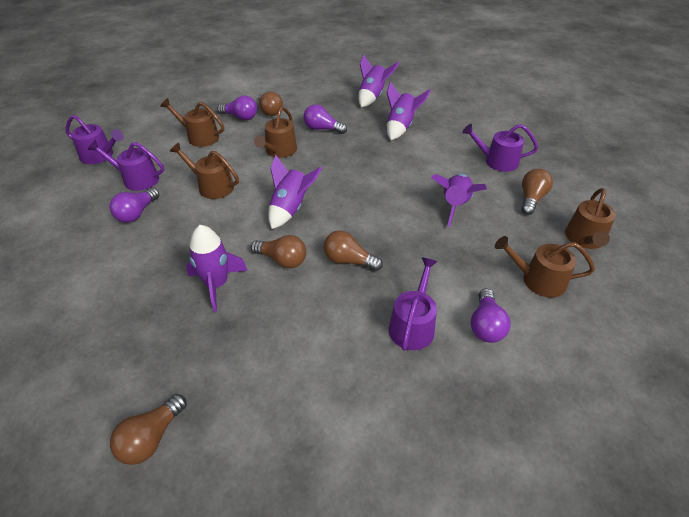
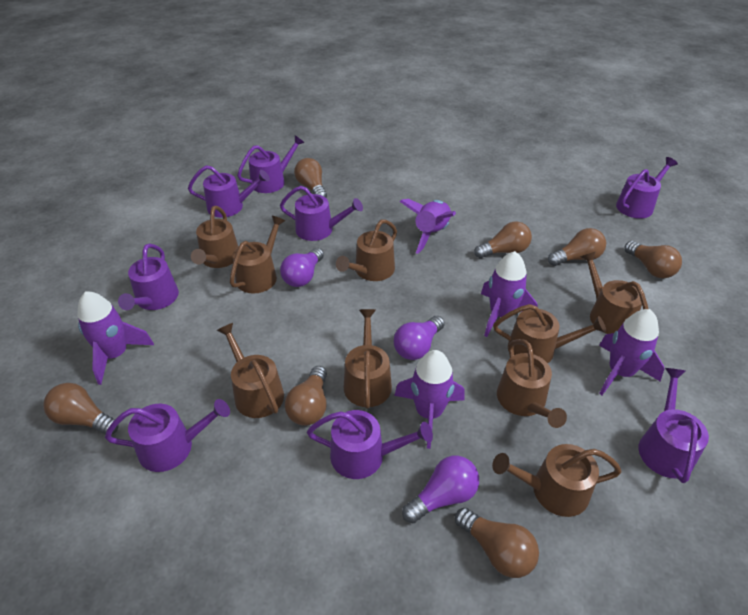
brown light bulb: 5 -> 7
brown watering can: 5 -> 9
purple light bulb: 4 -> 3
purple watering can: 4 -> 8

